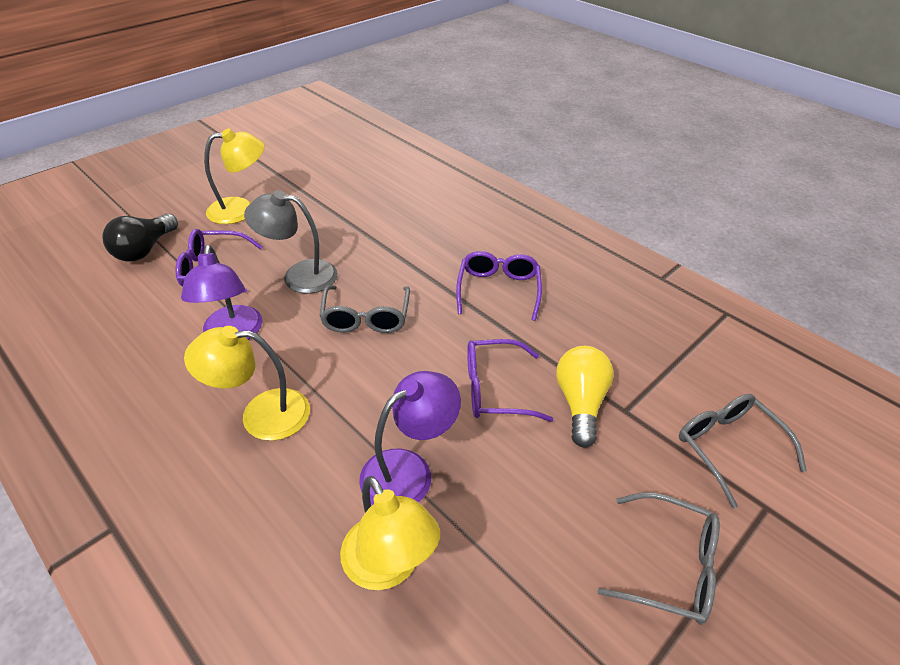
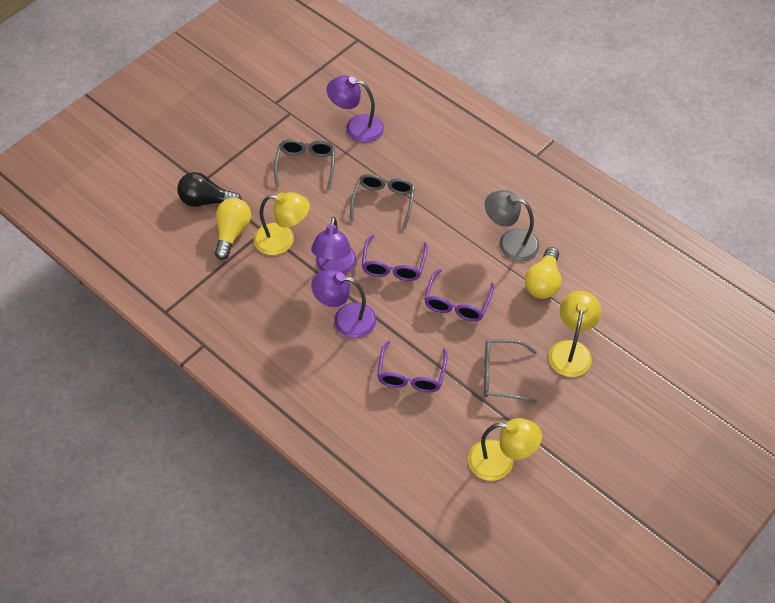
purple lamp: 2 -> 3
yellow light bulb: 1 -> 2

